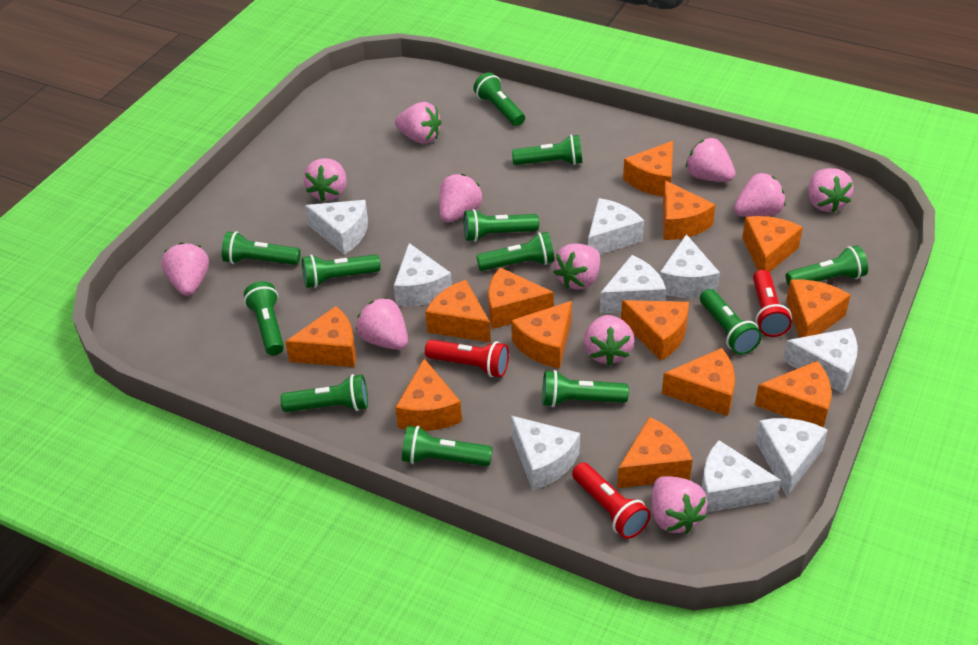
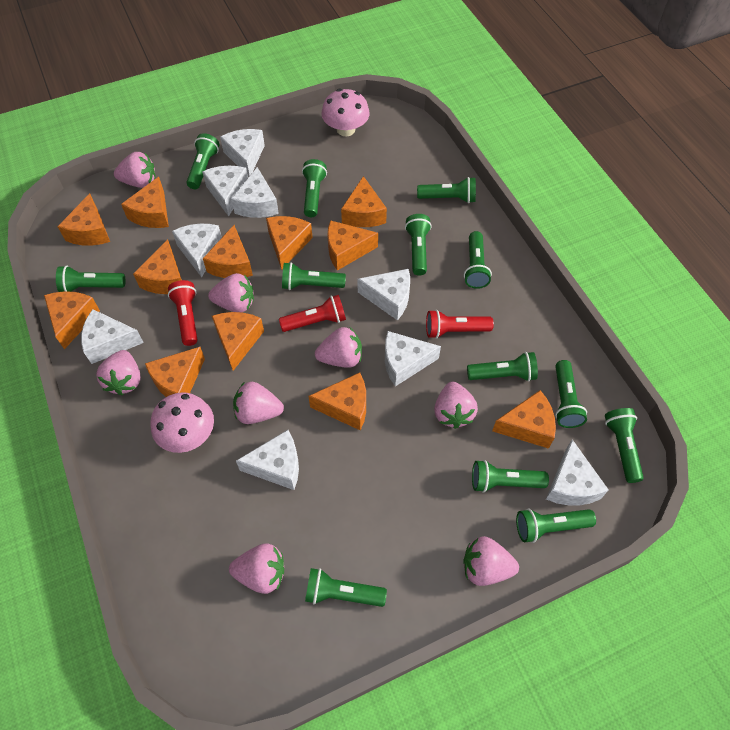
green flashlight: 12 -> 13
orange cheese: 13 -> 12
pink mushroom: 0 -> 2
pink strawberry: 11 -> 8

